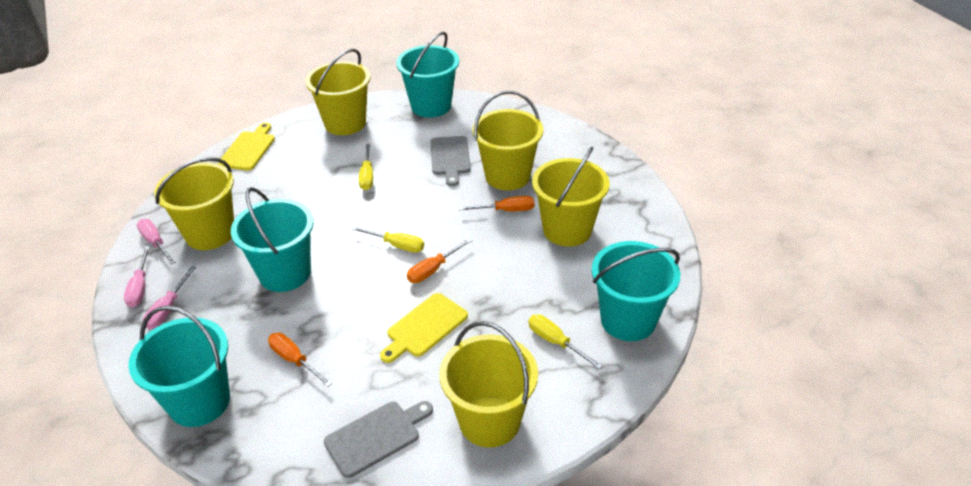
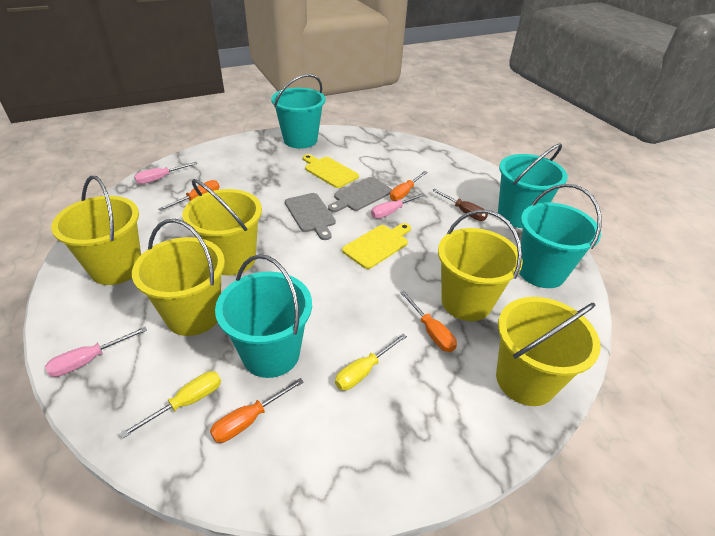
brown screwdriver: 0 -> 1
orange screwdriver: 3 -> 4
yellow screwdriver: 3 -> 2

